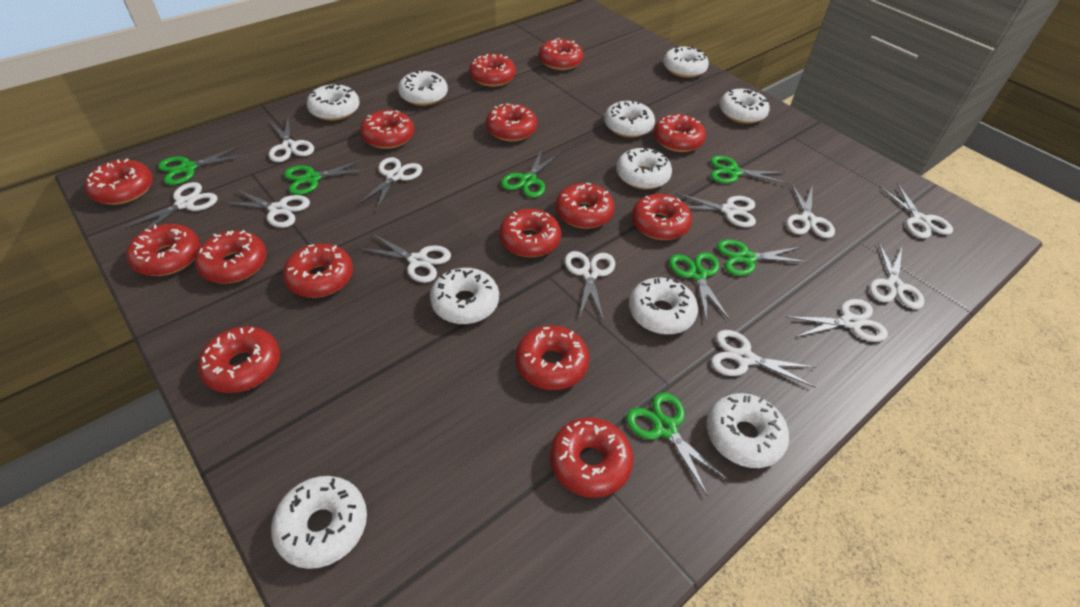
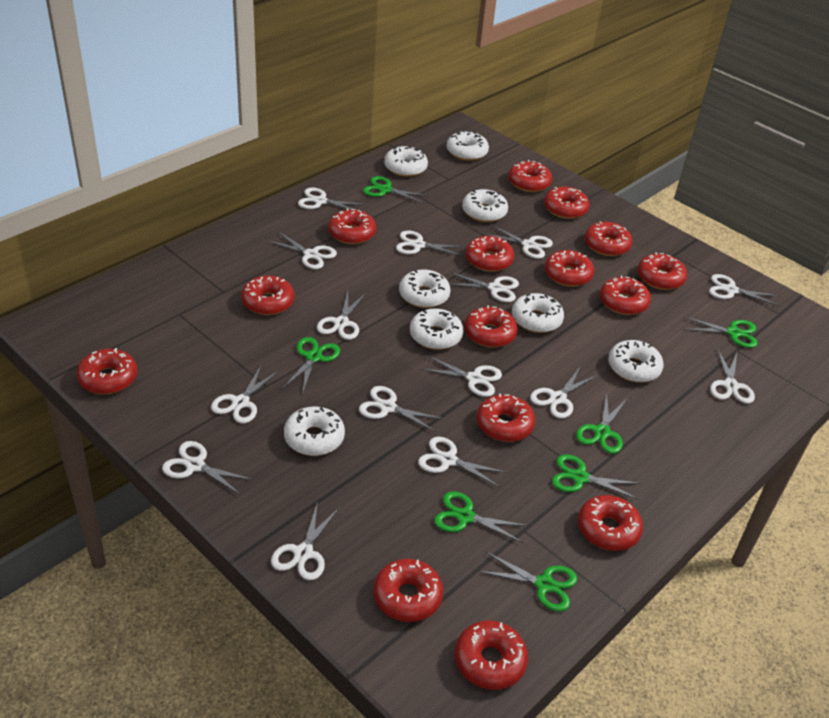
white donut: 10 -> 8
white scissors: 12 -> 15

